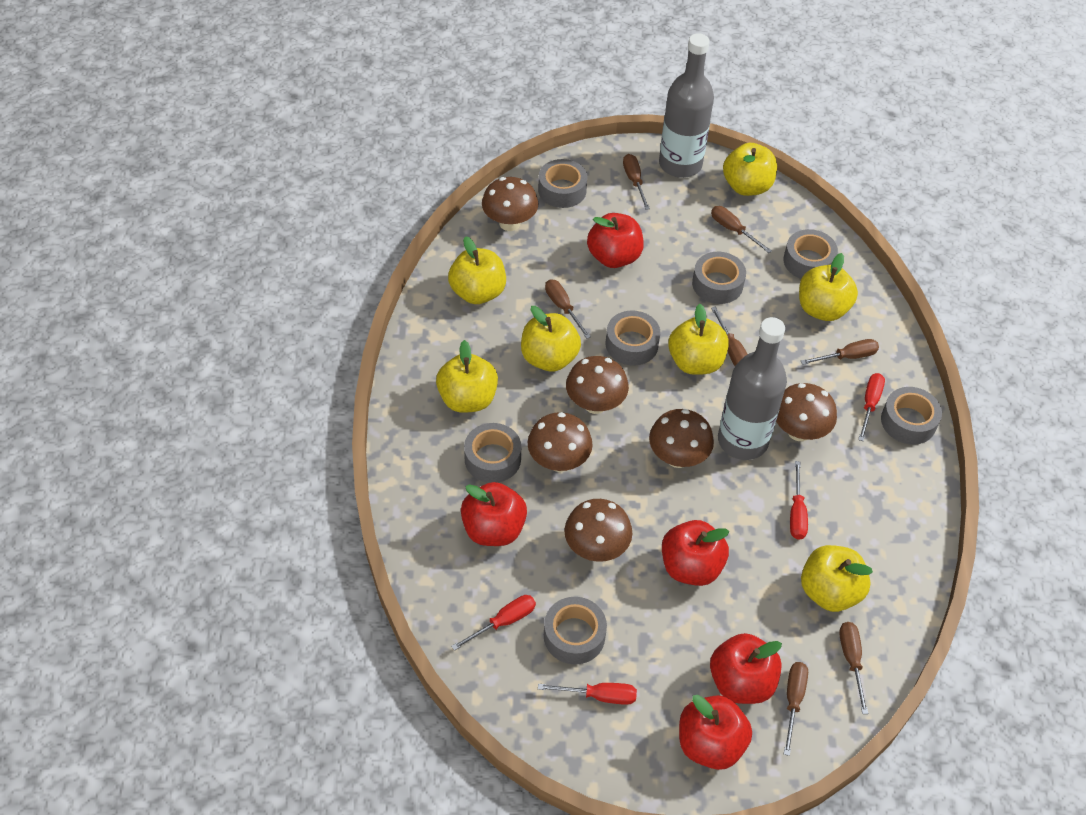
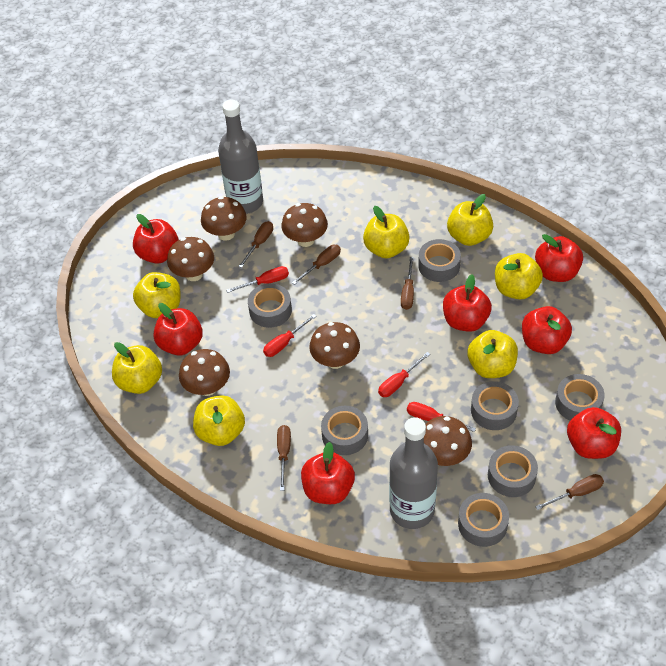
brown screwdriver: 7 -> 5
red apple: 5 -> 7

